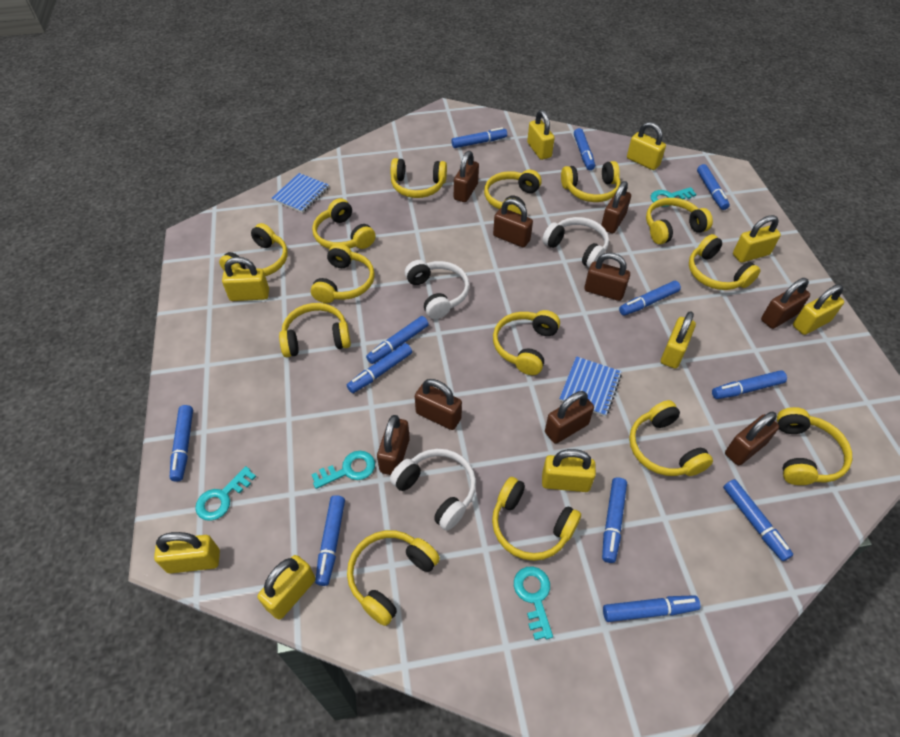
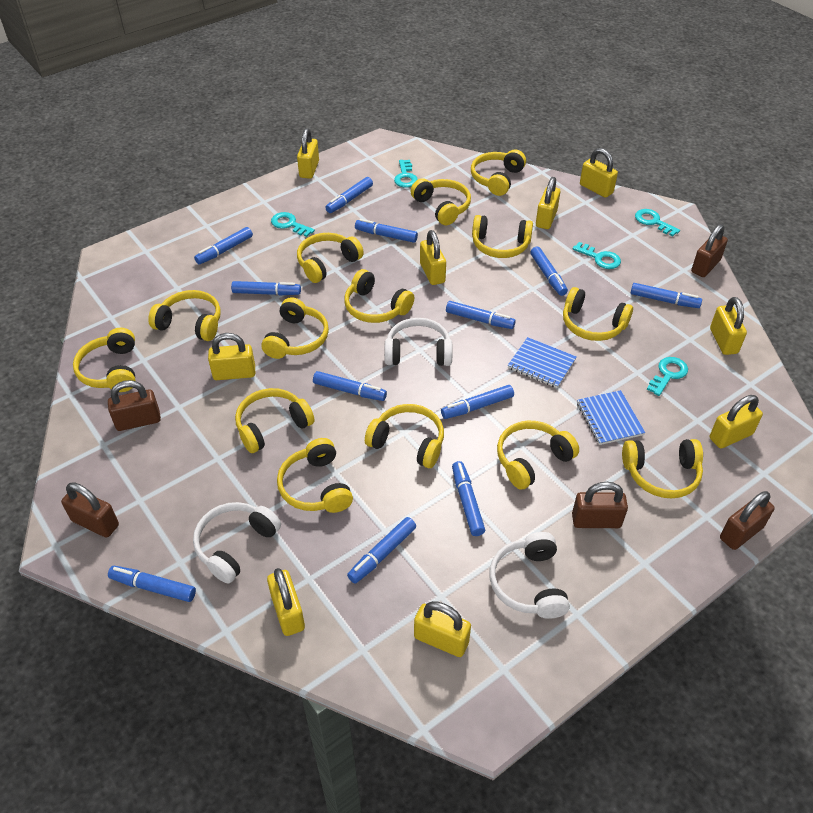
brown padlock: 9 -> 5
turquoise key: 4 -> 5

